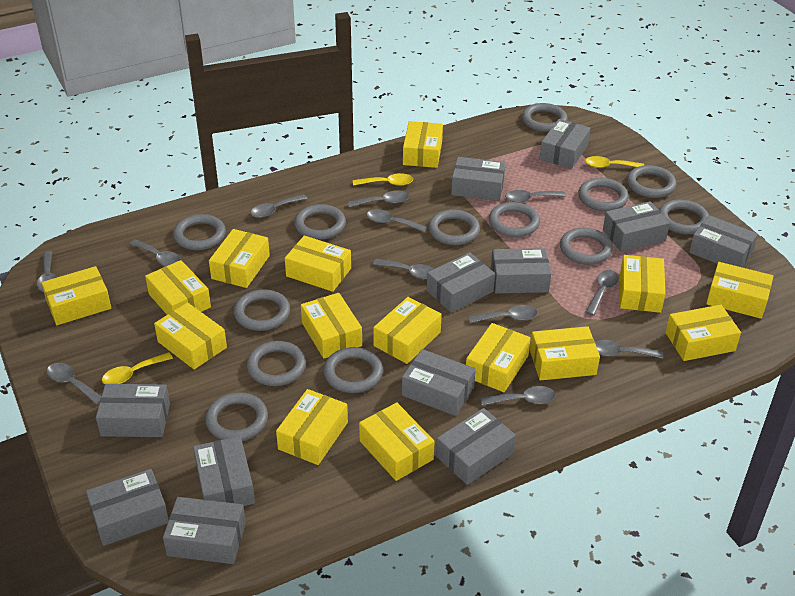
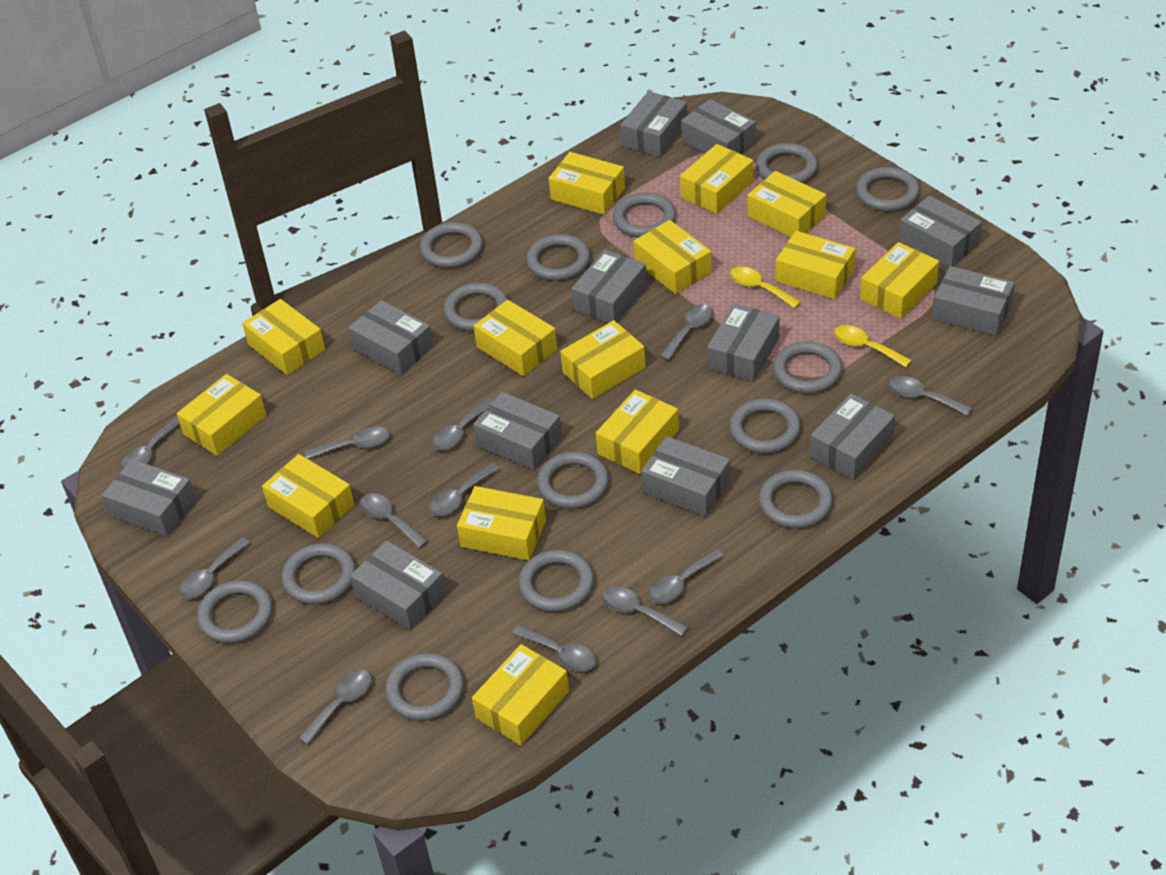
grey ring: 13 -> 14
yellow box: 15 -> 14
yellow spoon: 3 -> 2

